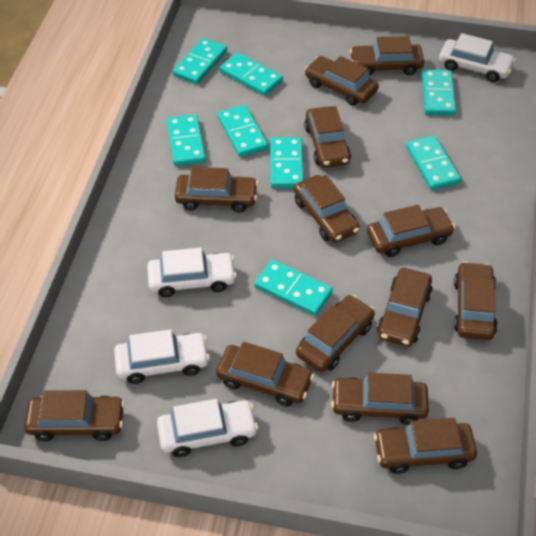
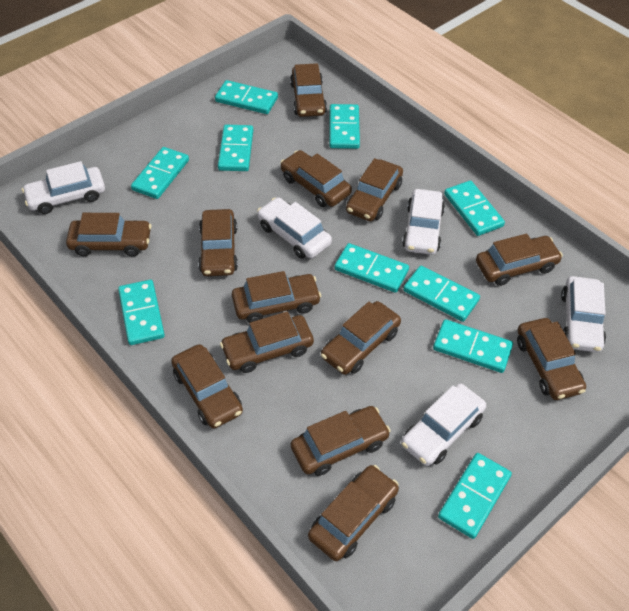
turquoise domino: 8 -> 10
white car: 4 -> 5

